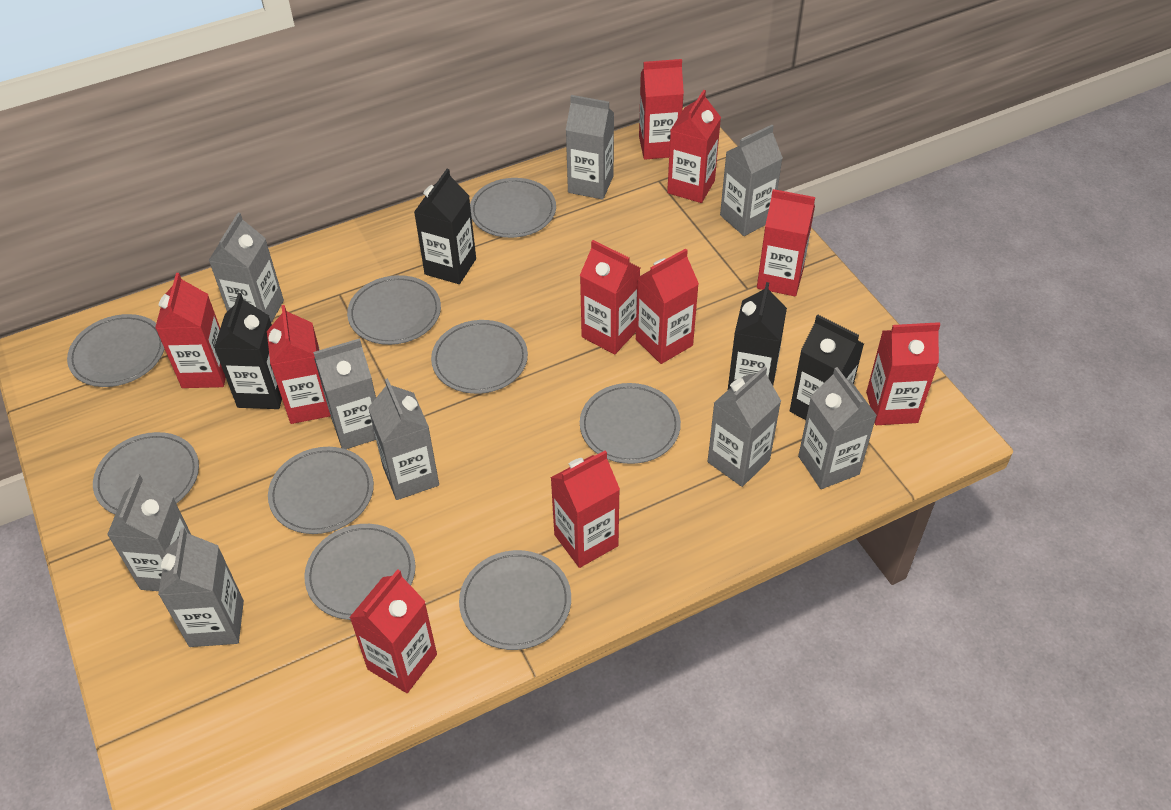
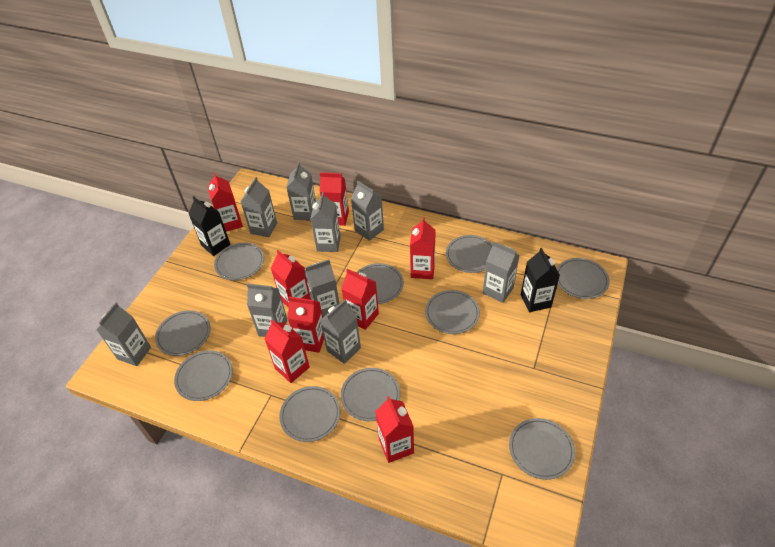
black carton: 4 -> 2
grey plate: 9 -> 10
red carton: 10 -> 8

